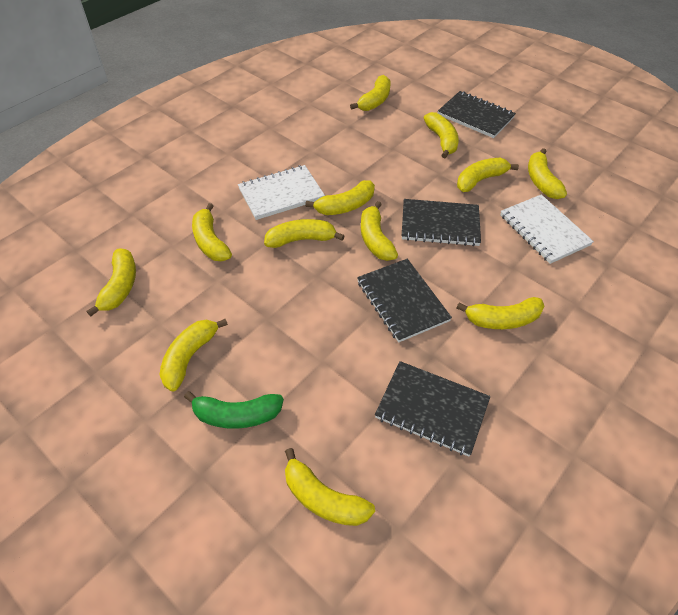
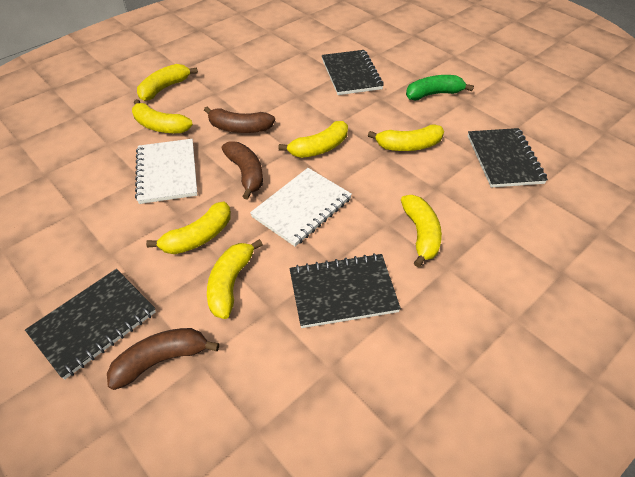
brown banana: 0 -> 3
yellow banana: 12 -> 7

